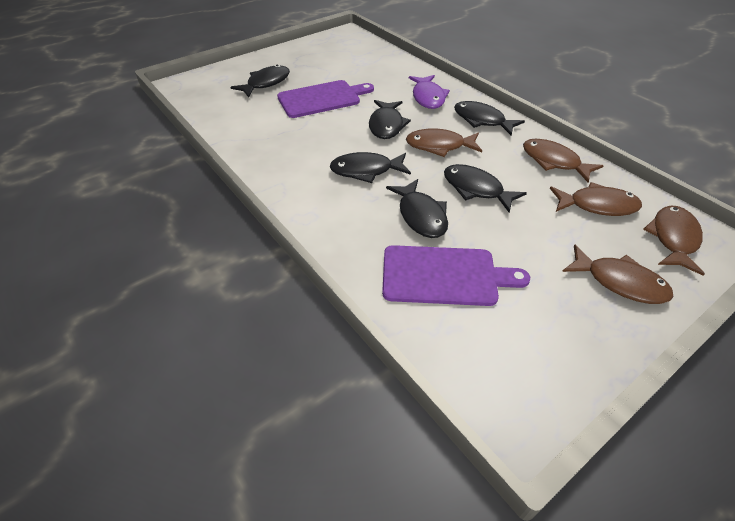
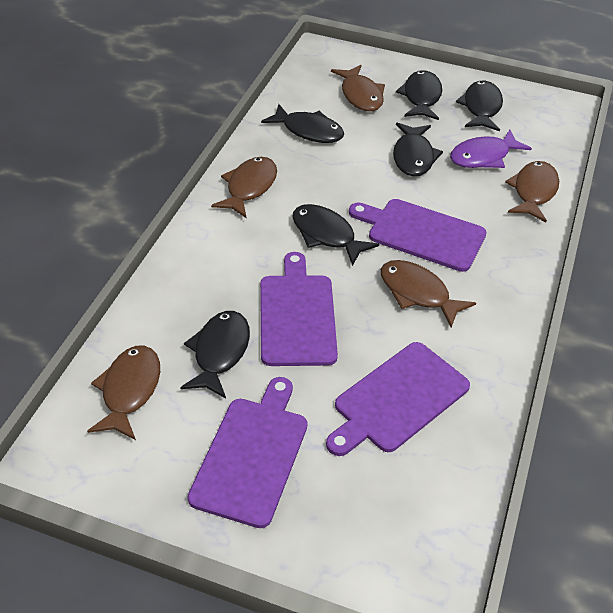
purple cutting board: 2 -> 4

